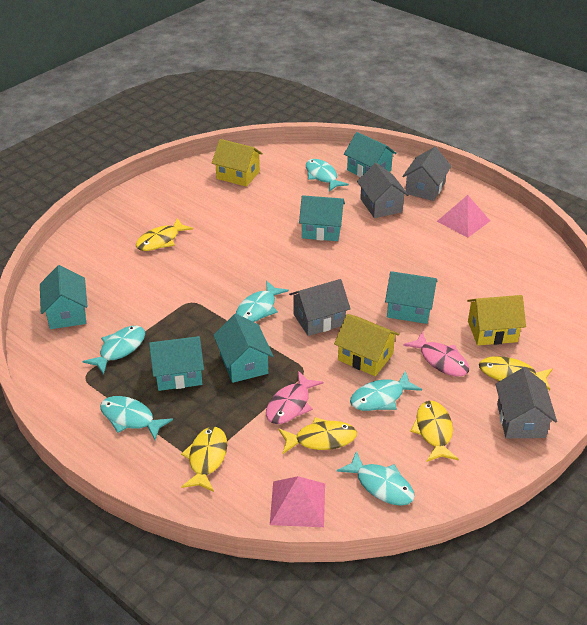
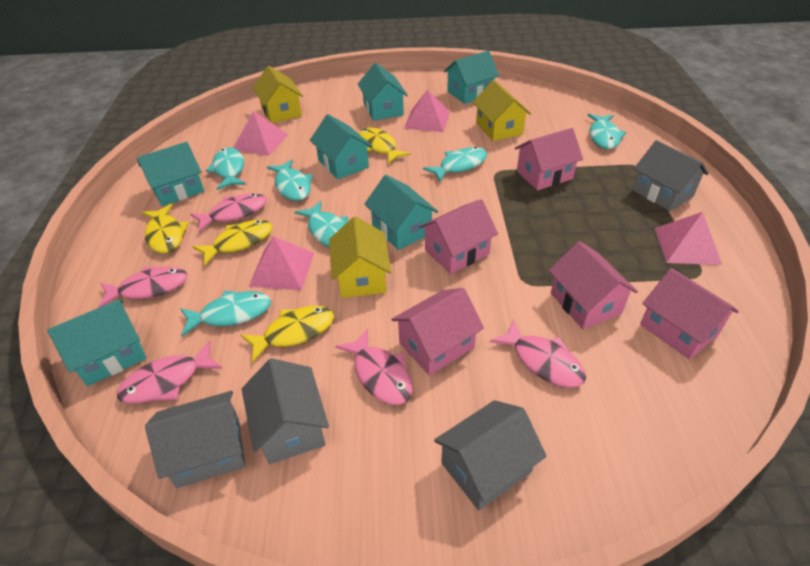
pink fish: 2 -> 5
pink house: 0 -> 5
pink pyramid: 2 -> 4
yellow fish: 5 -> 4

